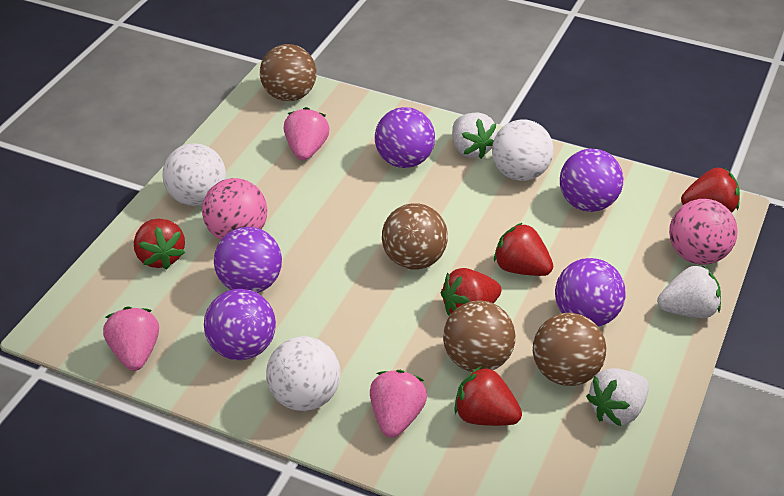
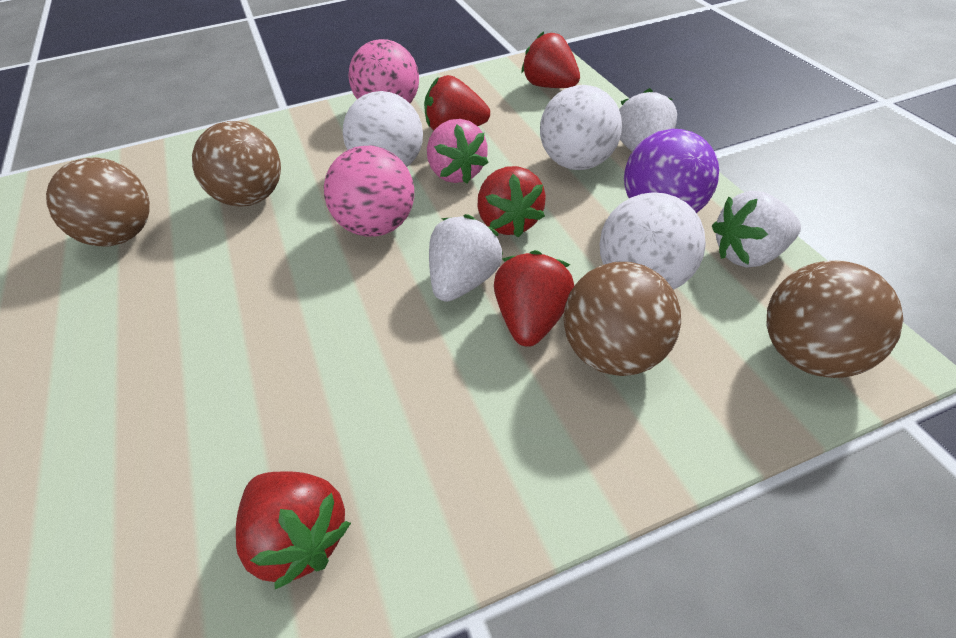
pink strawberry: 3 -> 1
purple ball: 5 -> 1

